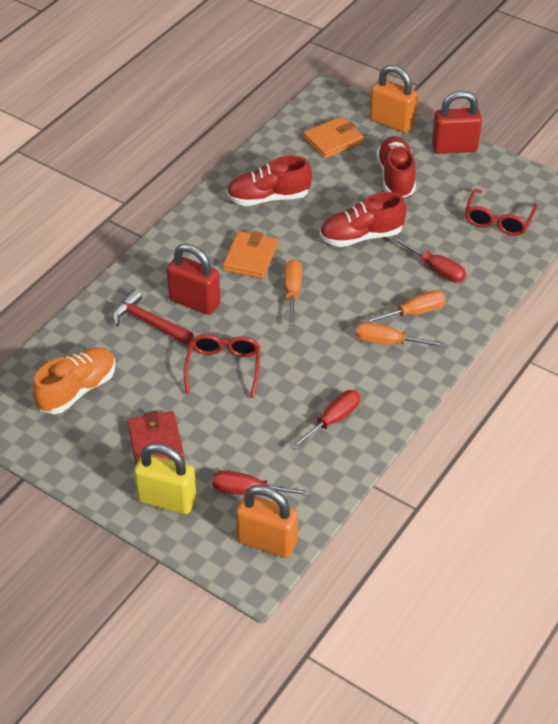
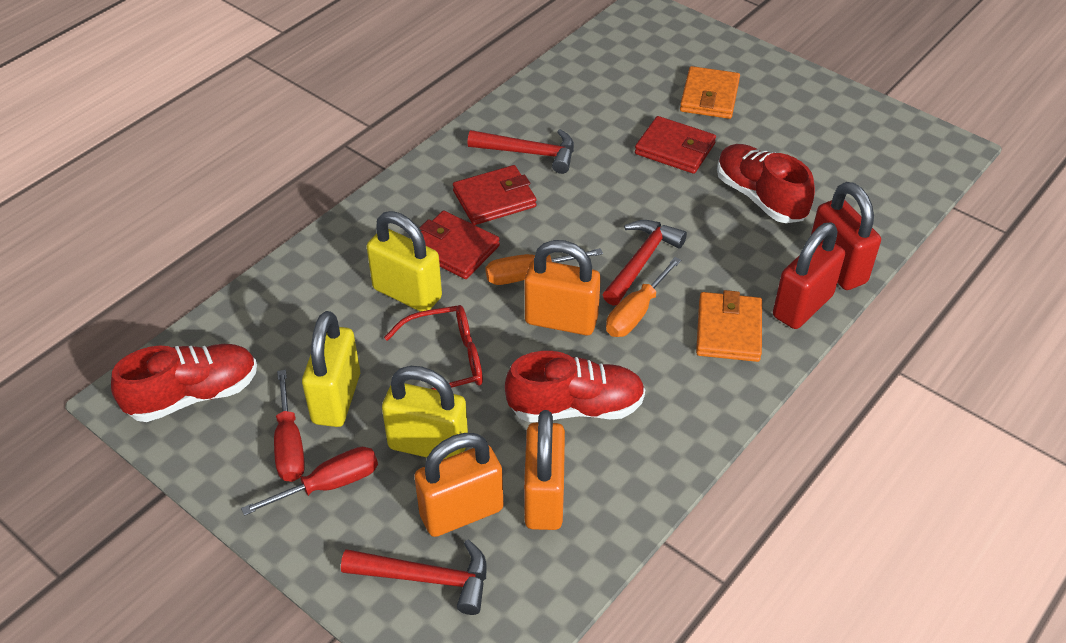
orange padlock: 2 -> 3
orange screwdriver: 3 -> 2
orange shoe: 1 -> 0
red glasses: 2 -> 1
red hammer: 1 -> 3
red screwdriver: 3 -> 2
red wallet: 1 -> 3
yellow padlock: 1 -> 3

